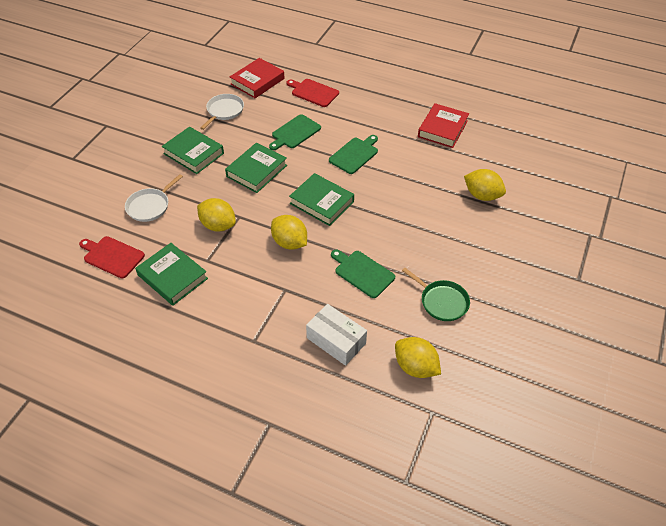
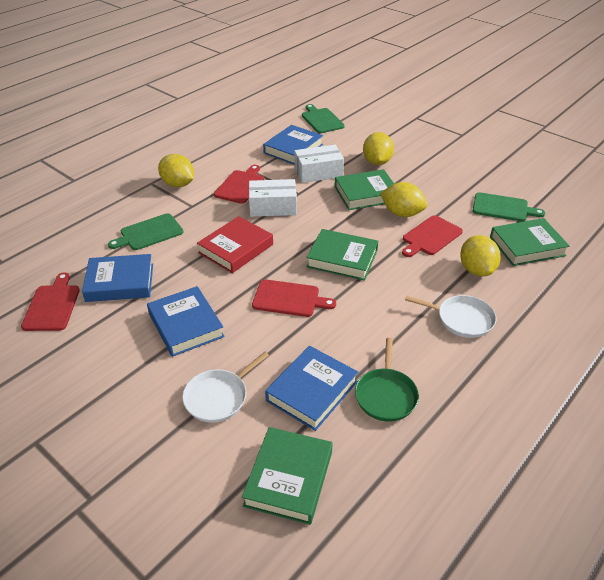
blue book: 0 -> 4
red book: 2 -> 1
red cutting board: 2 -> 4
white box: 1 -> 2

